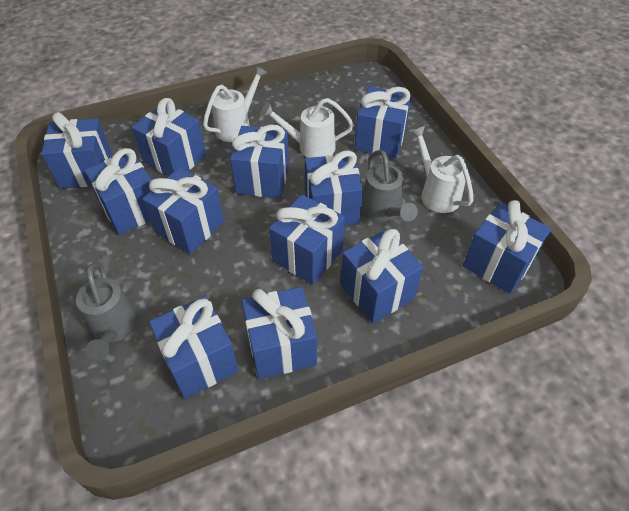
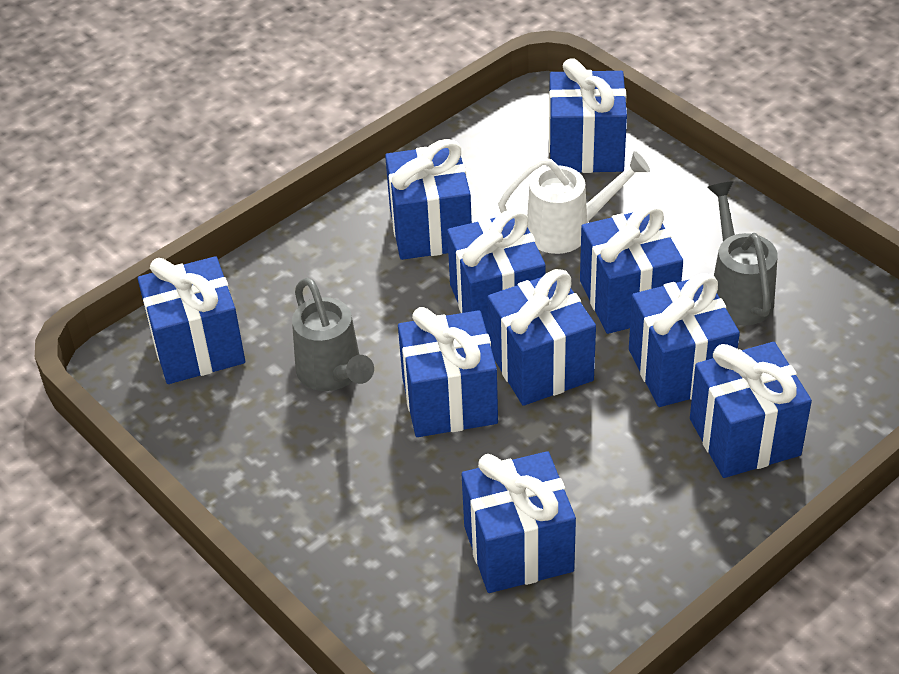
blue gift: 12 -> 10
white watering can: 3 -> 1

